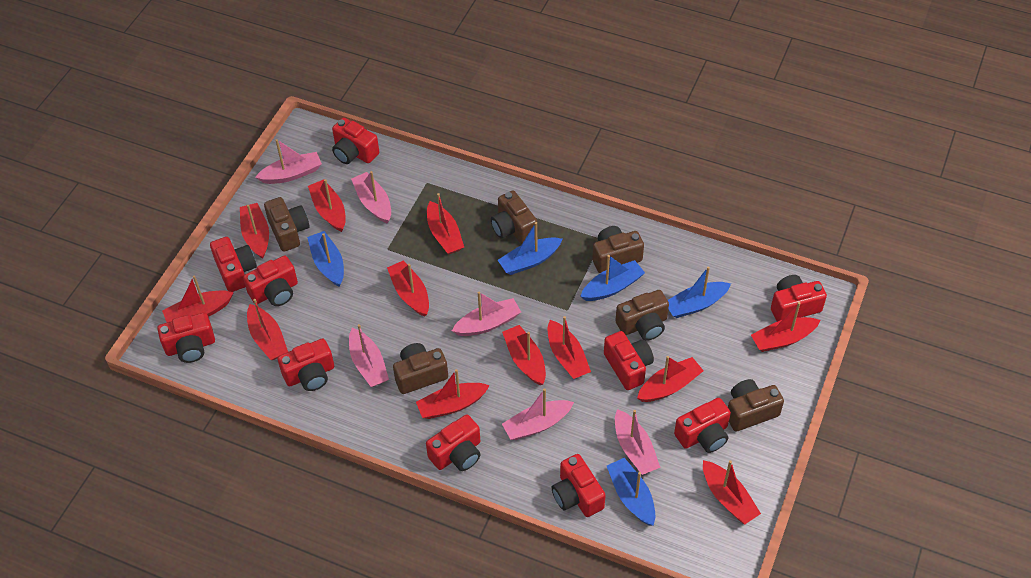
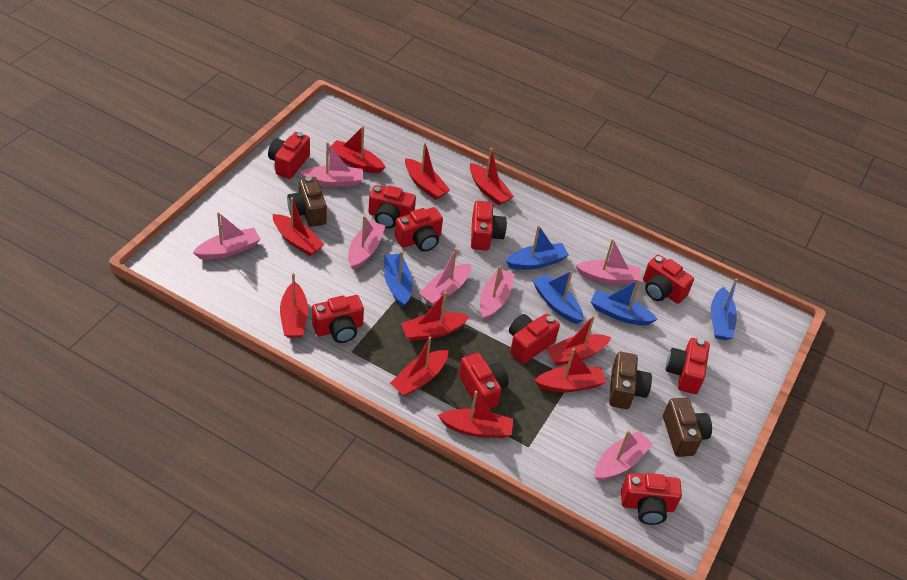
brown camera: 6 -> 3
pink boat: 6 -> 7
red boat: 12 -> 10

